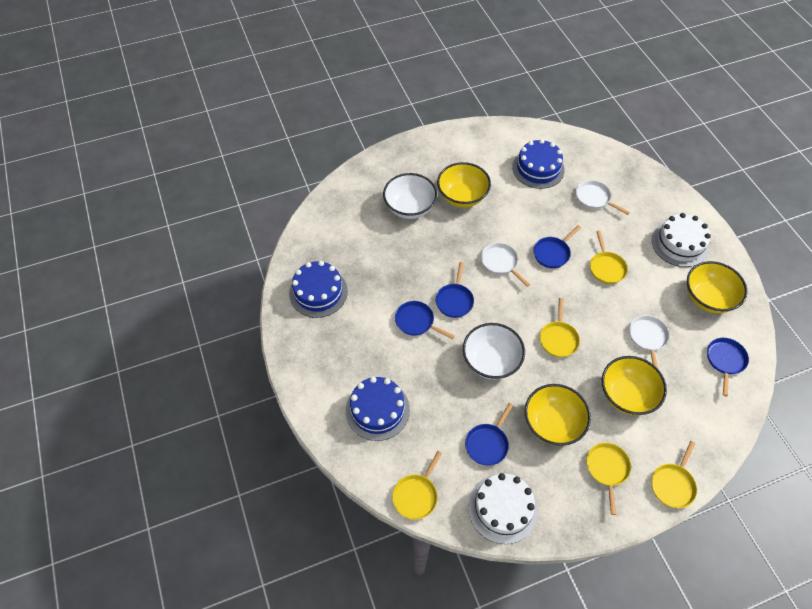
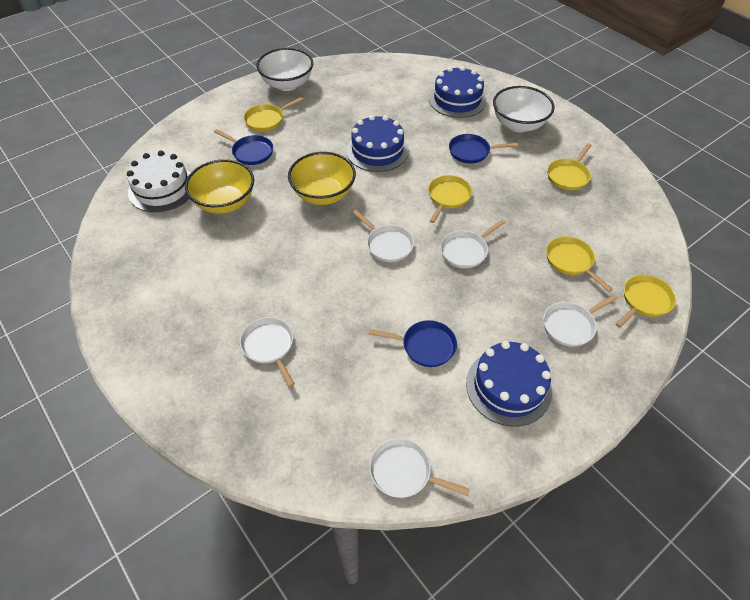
blue pan: 5 -> 3
white cake: 2 -> 1
white pan: 3 -> 5
yellow bowl: 4 -> 2

